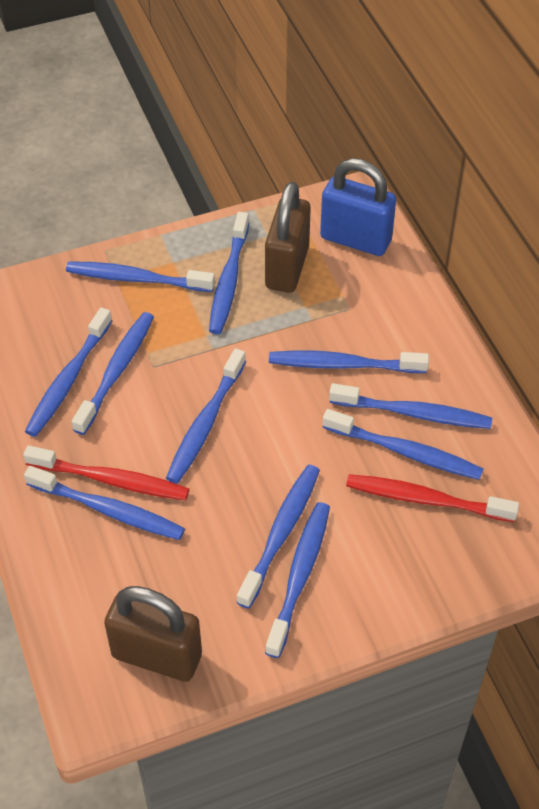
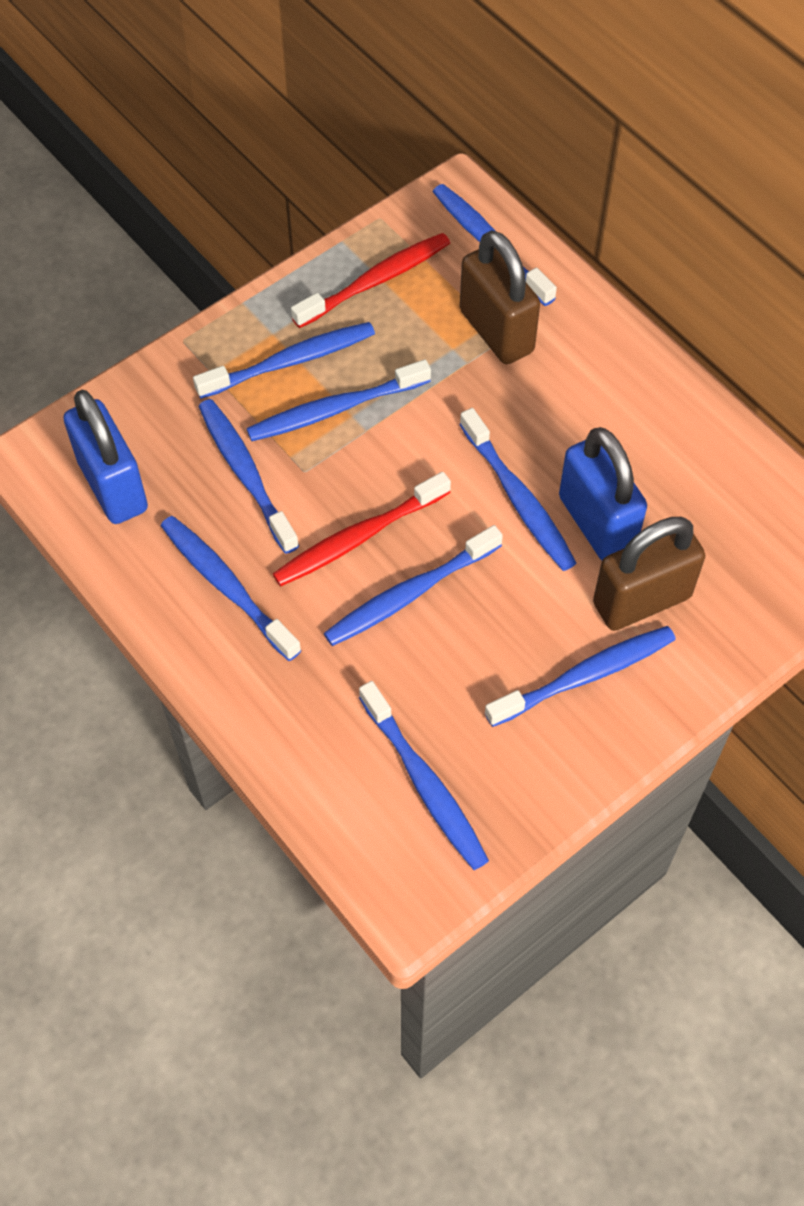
blue padlock: 1 -> 2
blue toothbrush: 11 -> 9

